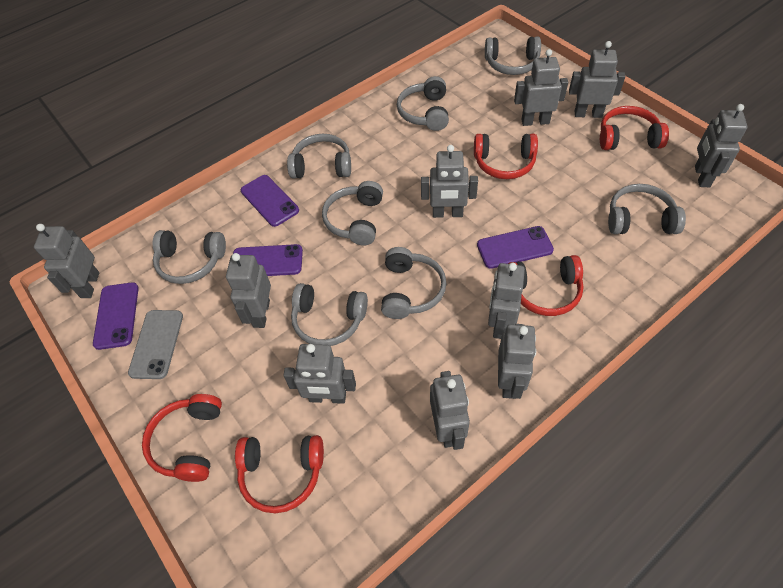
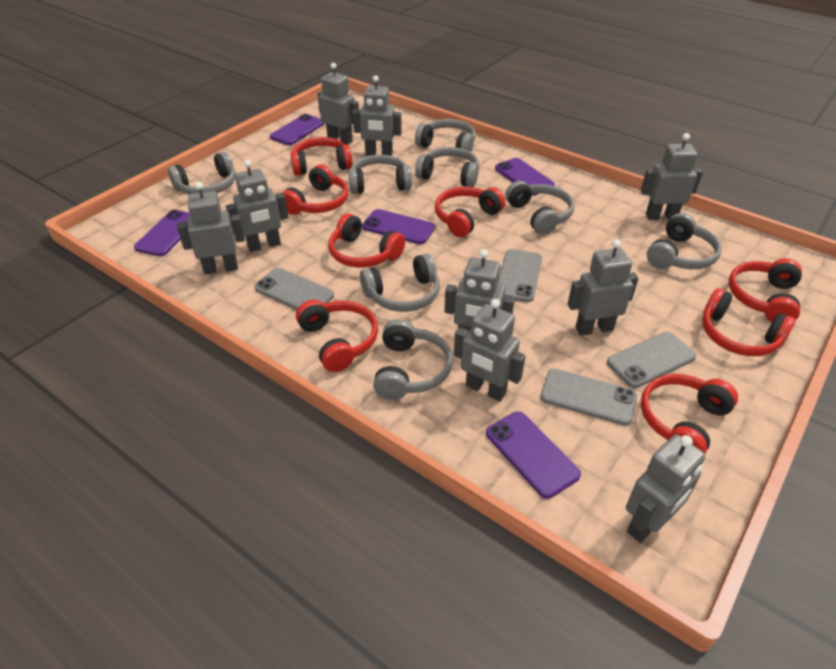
grey phone: 1 -> 4
grey robot: 10 -> 9
purple phone: 4 -> 5
red headphones: 5 -> 8

